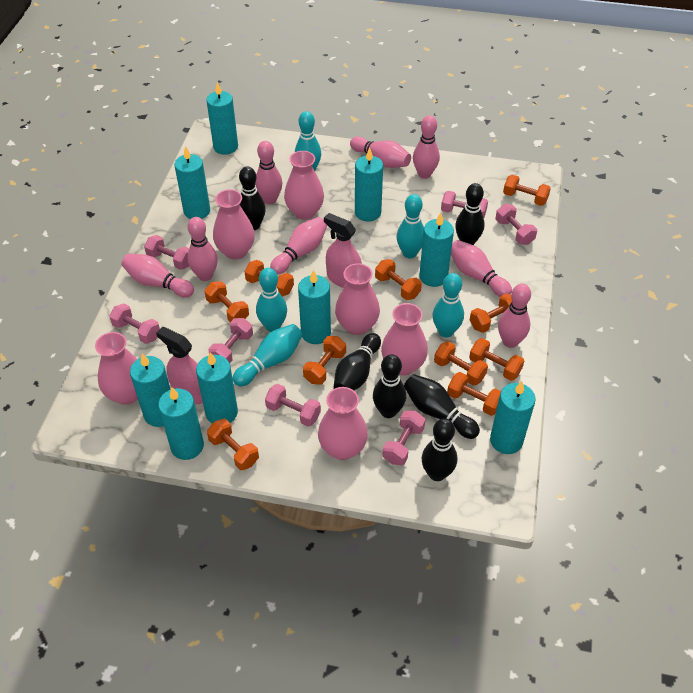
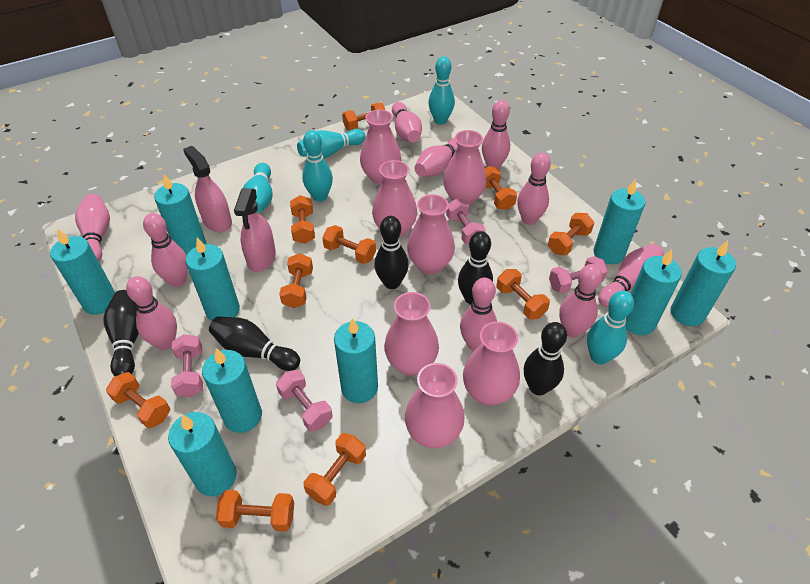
black bowling pin: 6 -> 5
pink bowling pin: 8 -> 10
pink dumbbell: 7 -> 4
pink vase: 6 -> 7

